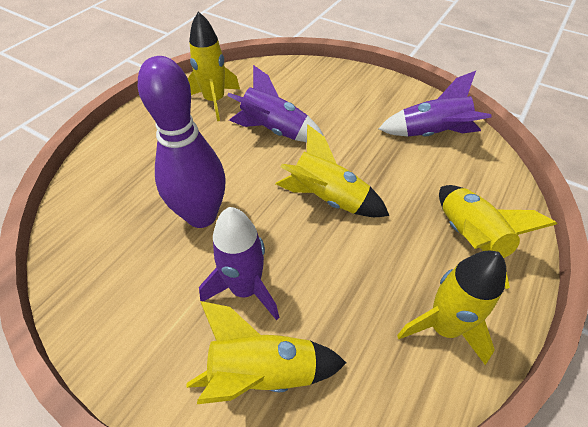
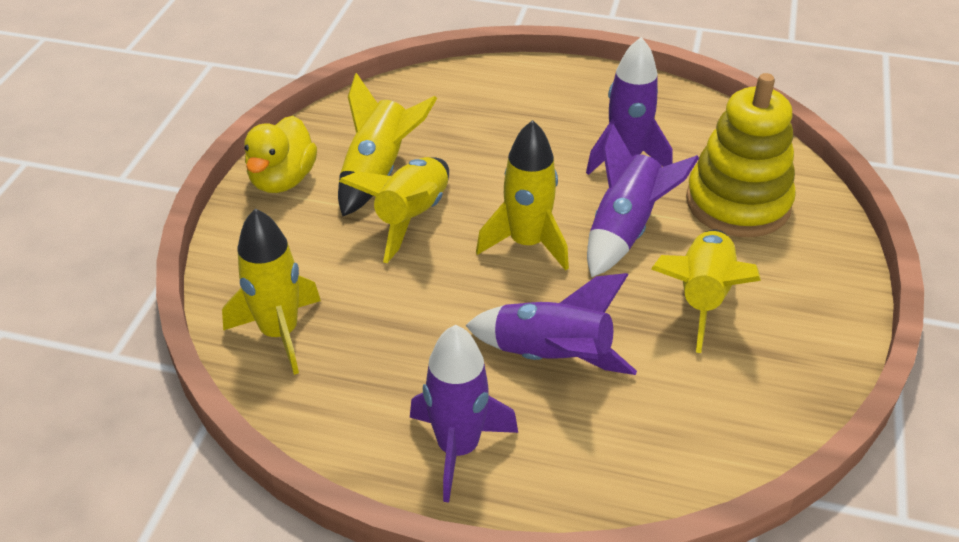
purple bowling pin: 1 -> 0
purple rocket: 3 -> 4
yellow duck: 0 -> 1
yellow stacking toy: 0 -> 1

